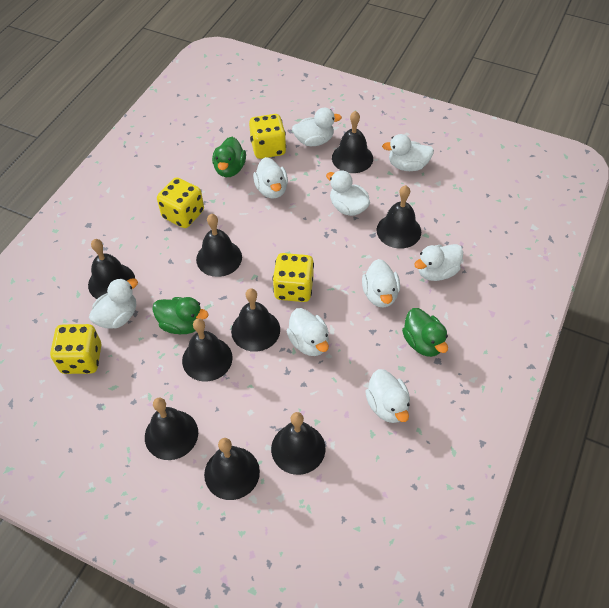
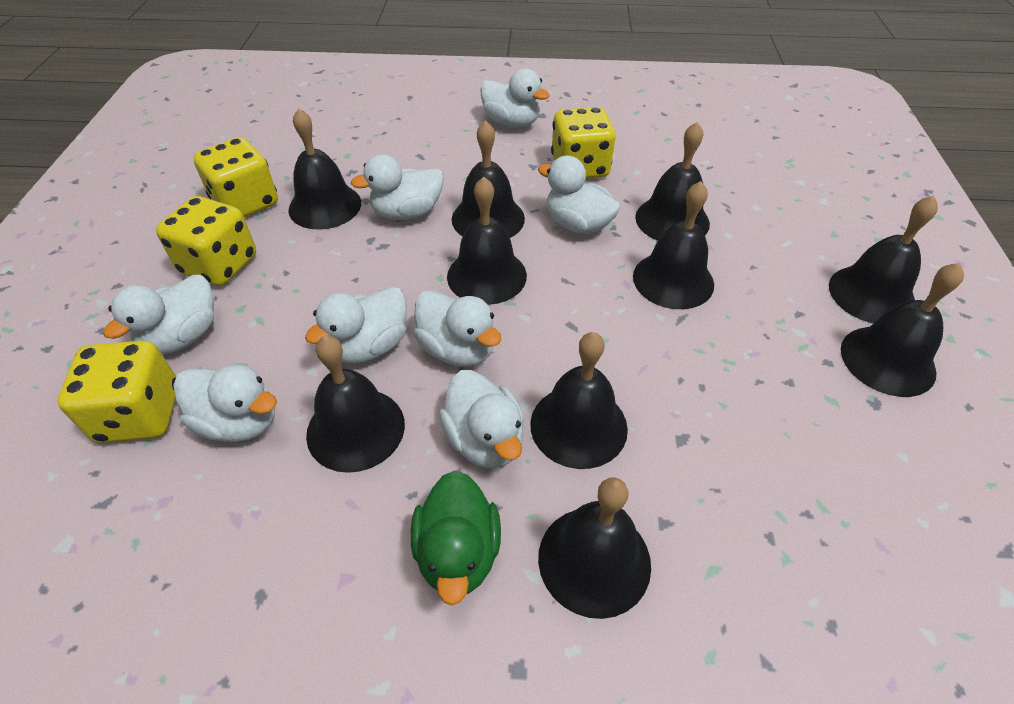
black bell: 9 -> 10
green duck: 3 -> 1
white duck: 9 -> 8

